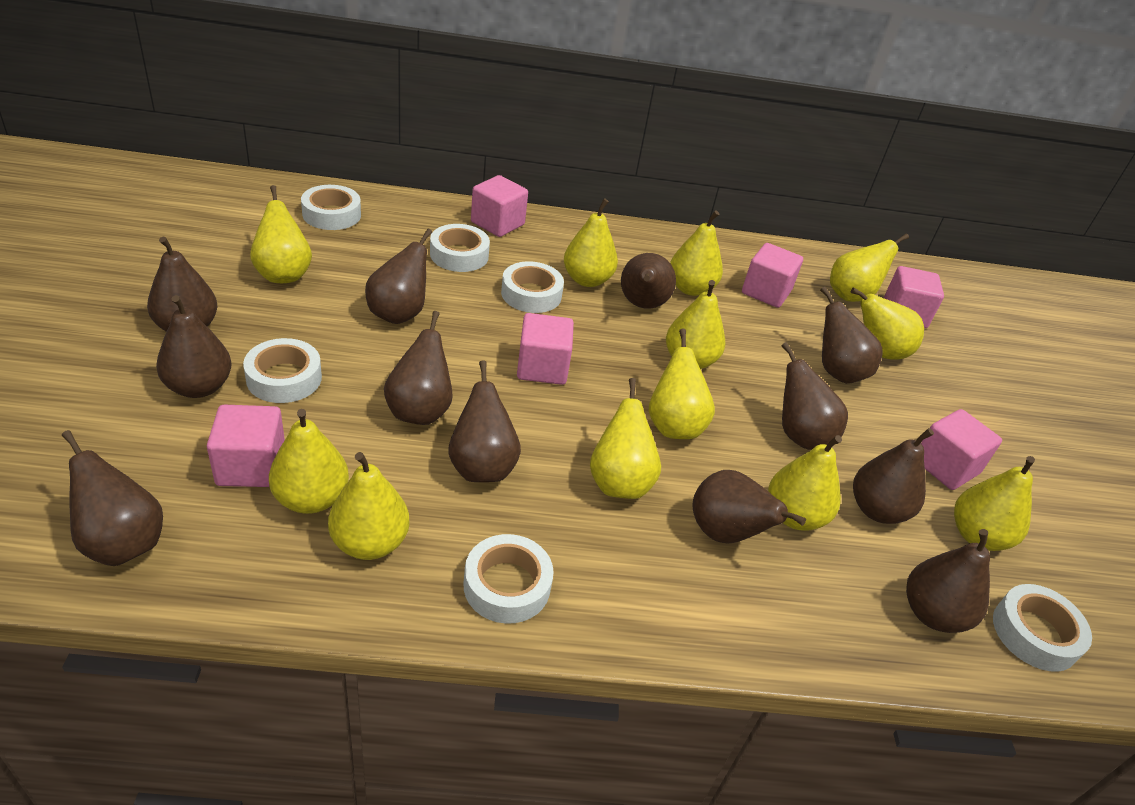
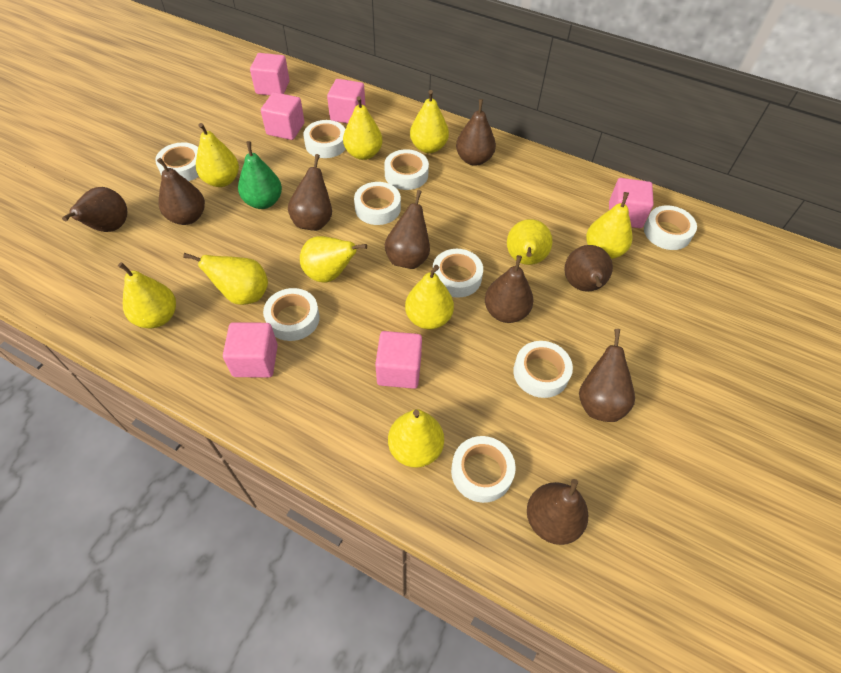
brown pear: 12 -> 9
green pear: 0 -> 1
white tape: 6 -> 9
yellow pear: 12 -> 10

